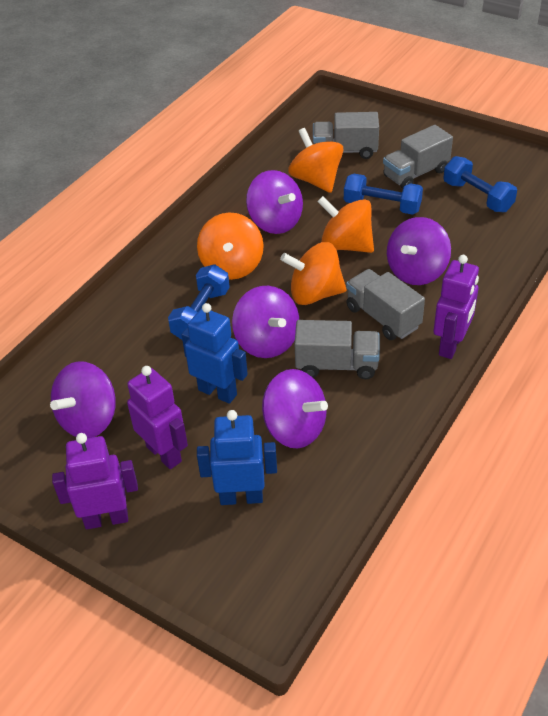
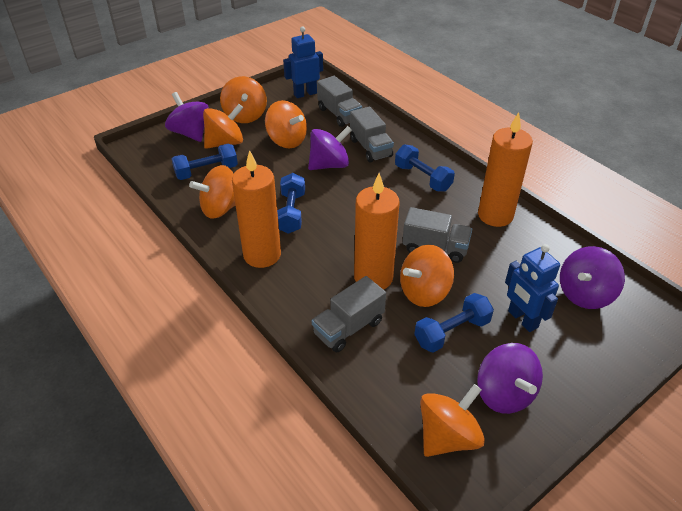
blue dumbbell: 3 -> 4
orange candle: 0 -> 3
orange spinning top: 4 -> 6
purple robot: 3 -> 0
purple spinning top: 5 -> 4

